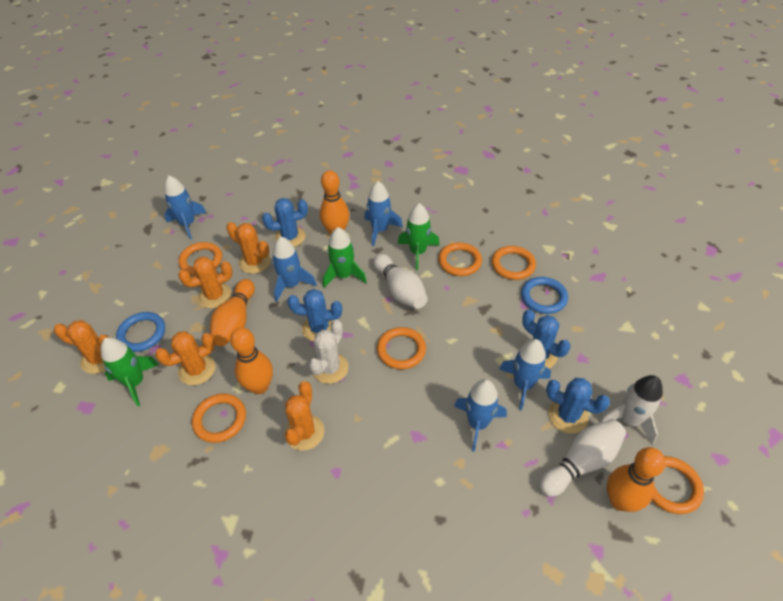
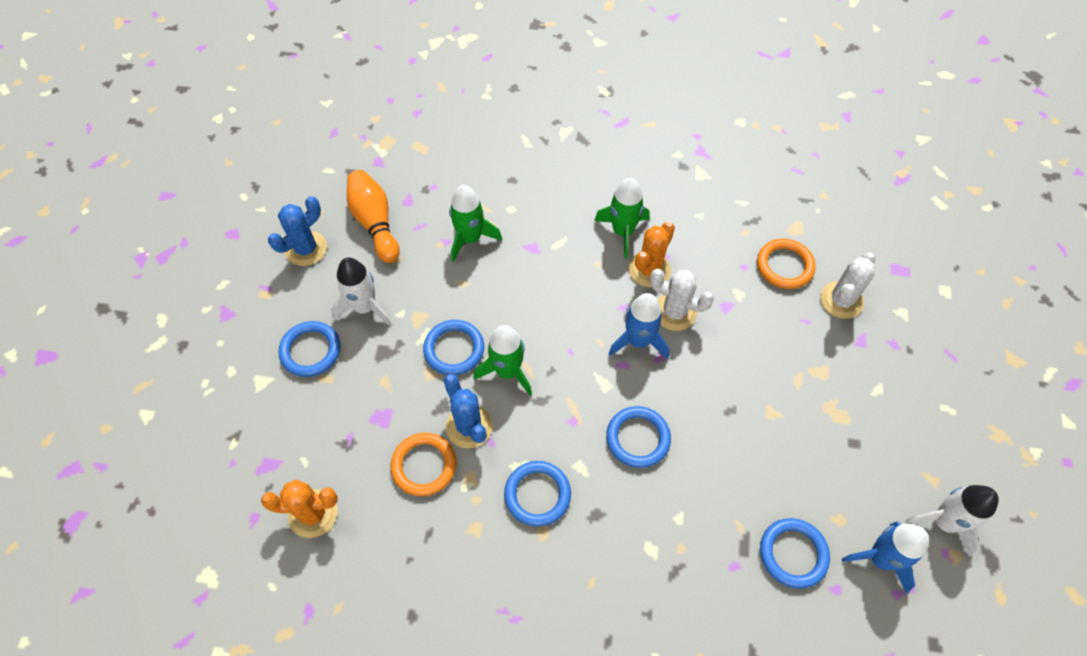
blue cactus: 4 -> 2
blue ring: 2 -> 5
blue rocket: 5 -> 2
orange bowling pin: 4 -> 1
orange cactus: 5 -> 2
orange ring: 6 -> 2
white bowling pin: 2 -> 0
white cactus: 1 -> 2
white rocket: 1 -> 2

